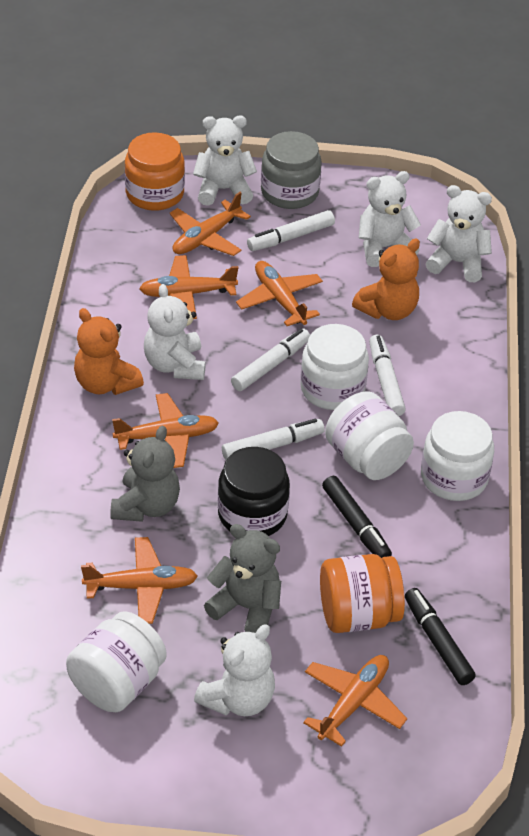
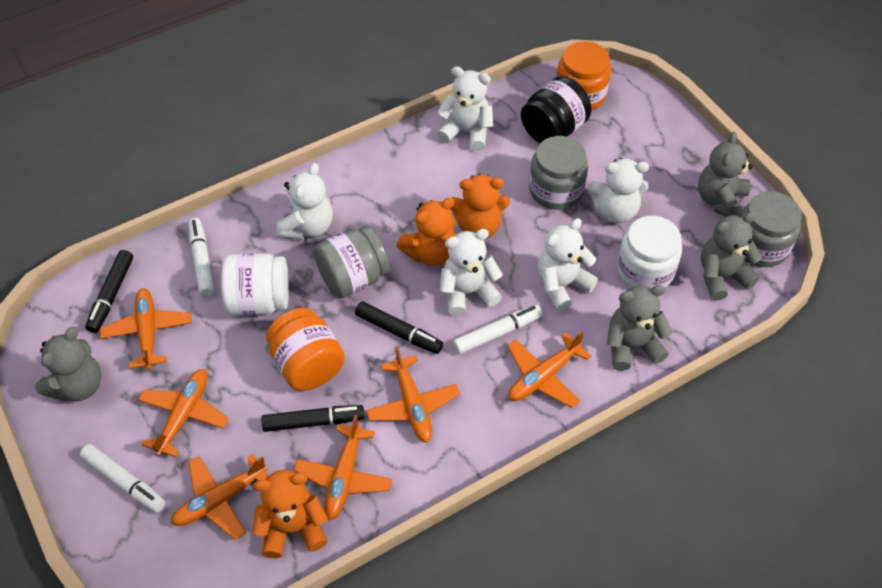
black marker: 2 -> 3
grey jar: 1 -> 3
grey teddy bear: 2 -> 4
orange teddy bear: 2 -> 3
white jar: 4 -> 2
white marker: 4 -> 3

